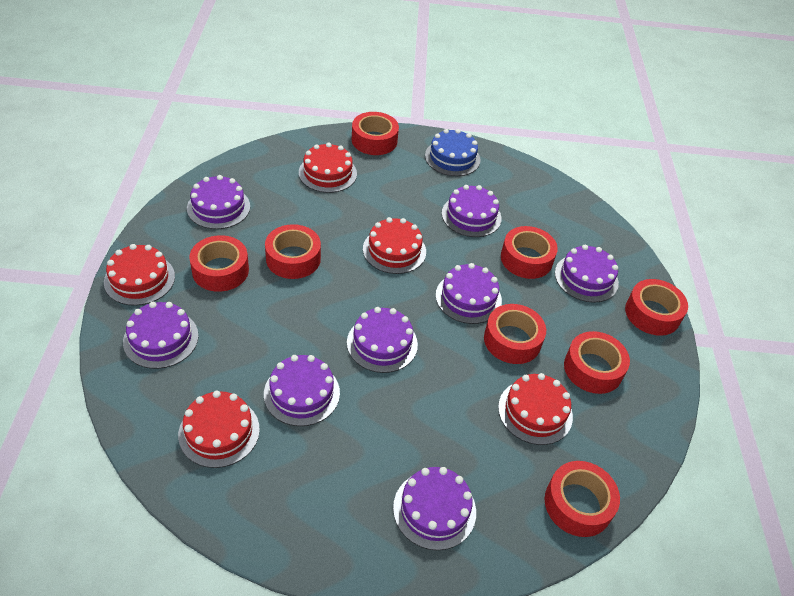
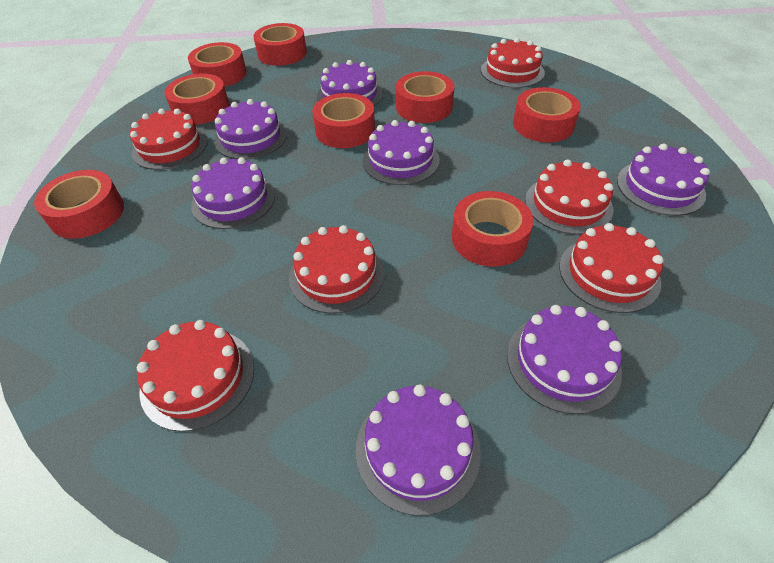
blue cake: 1 -> 0
purple cake: 8 -> 7
red cake: 5 -> 6

